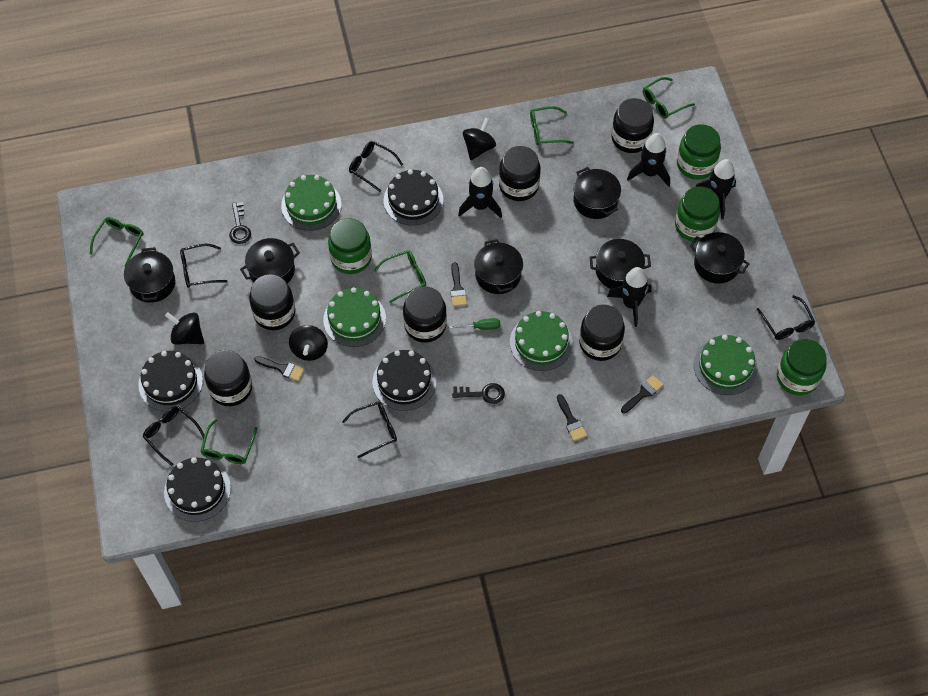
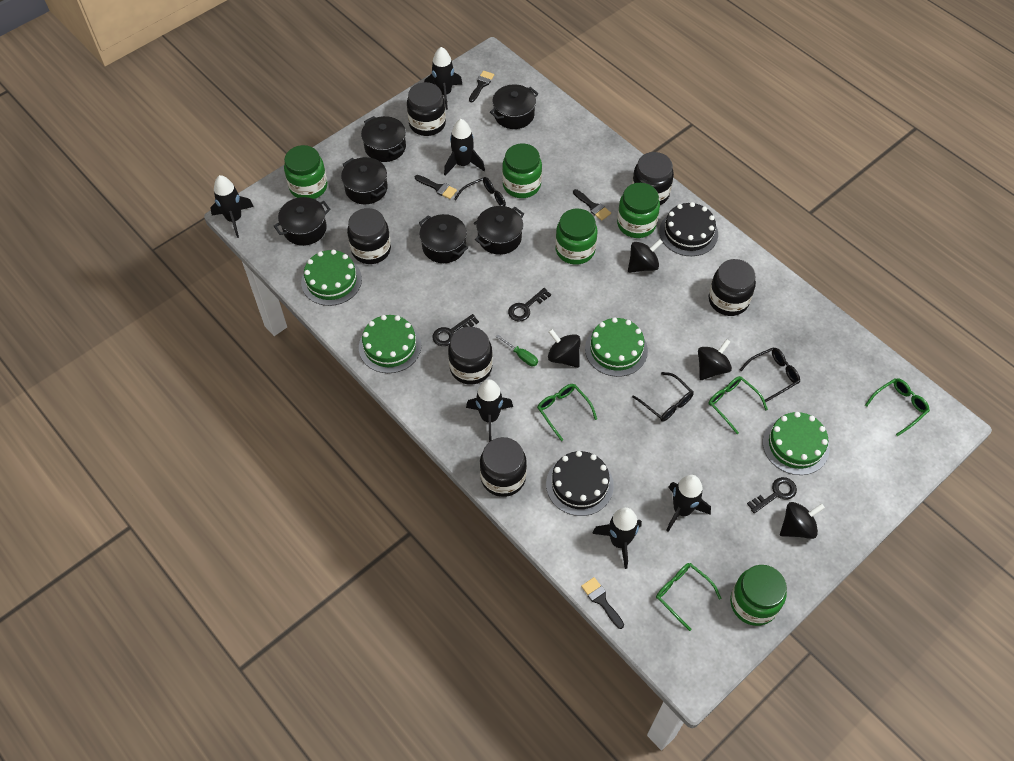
black cake: 4 -> 2
black glasses: 5 -> 3
black key: 2 -> 3
black rocket: 4 -> 6
black spinning top: 3 -> 4
green glasses: 5 -> 4
green jar: 4 -> 5

